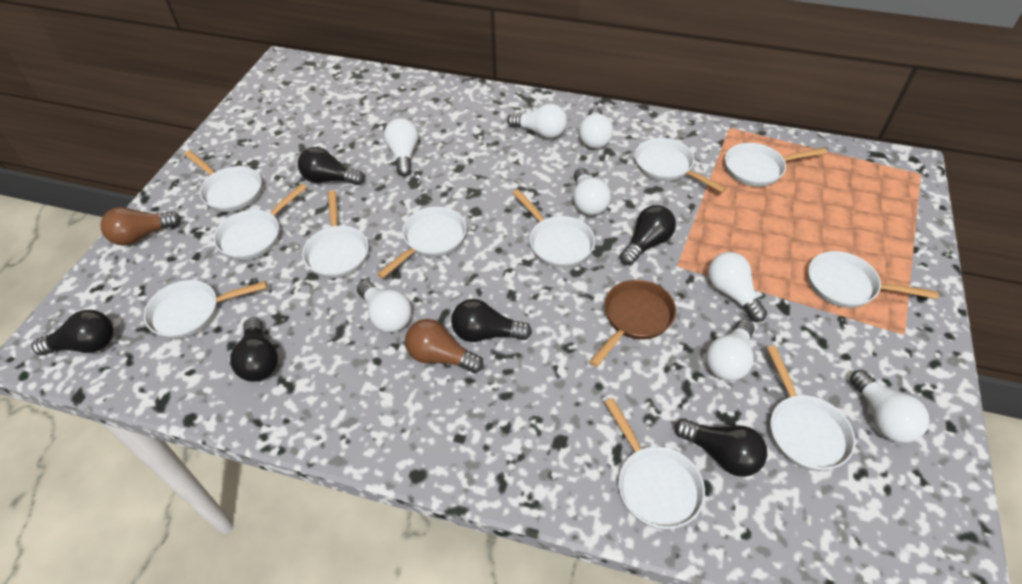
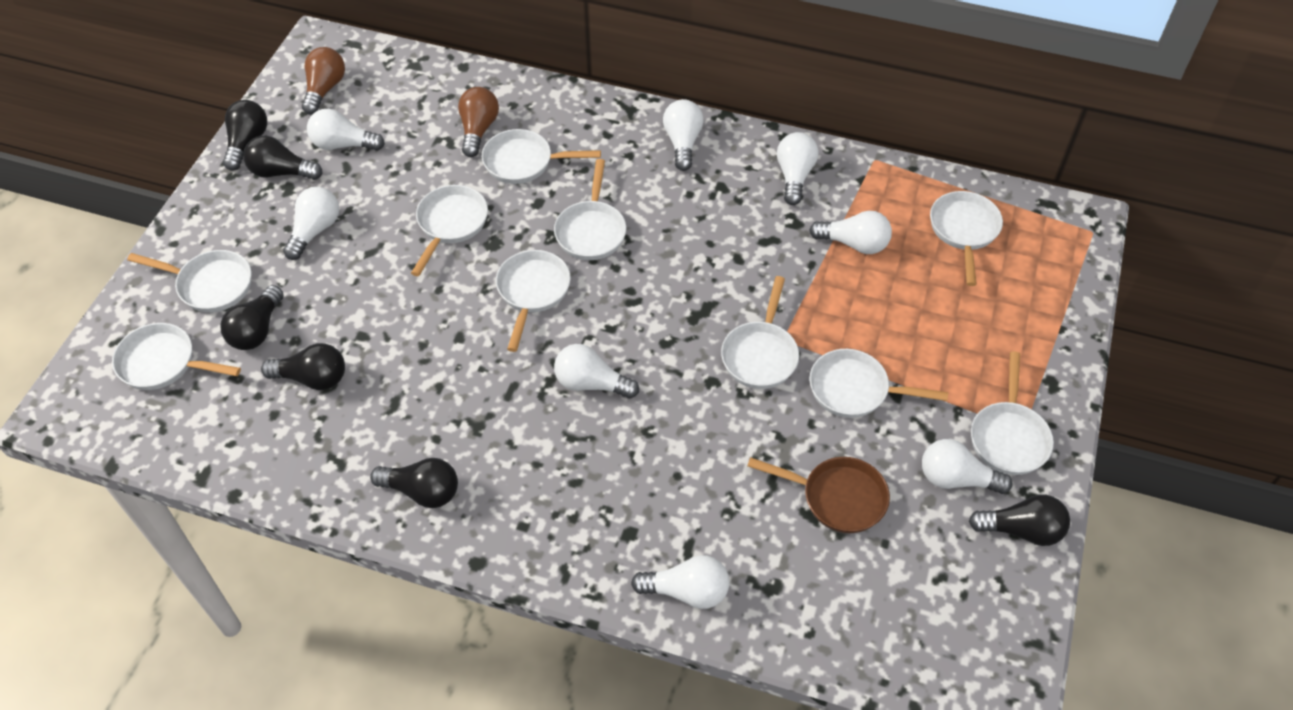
white pan: 11 -> 10

